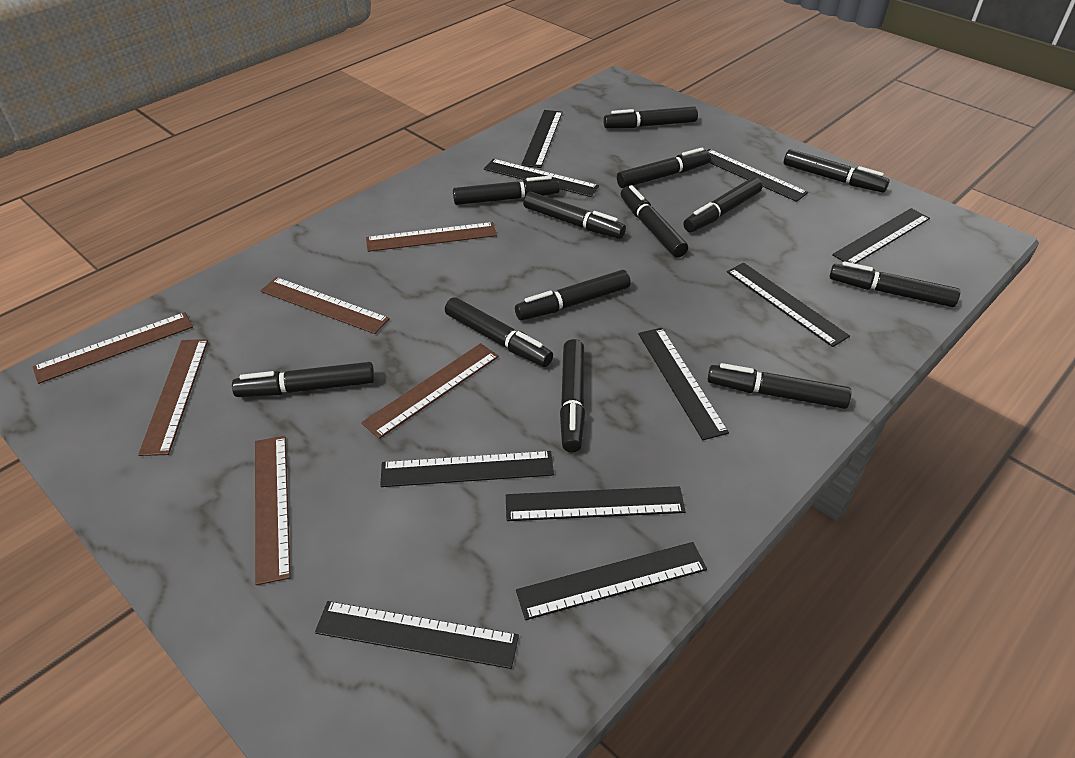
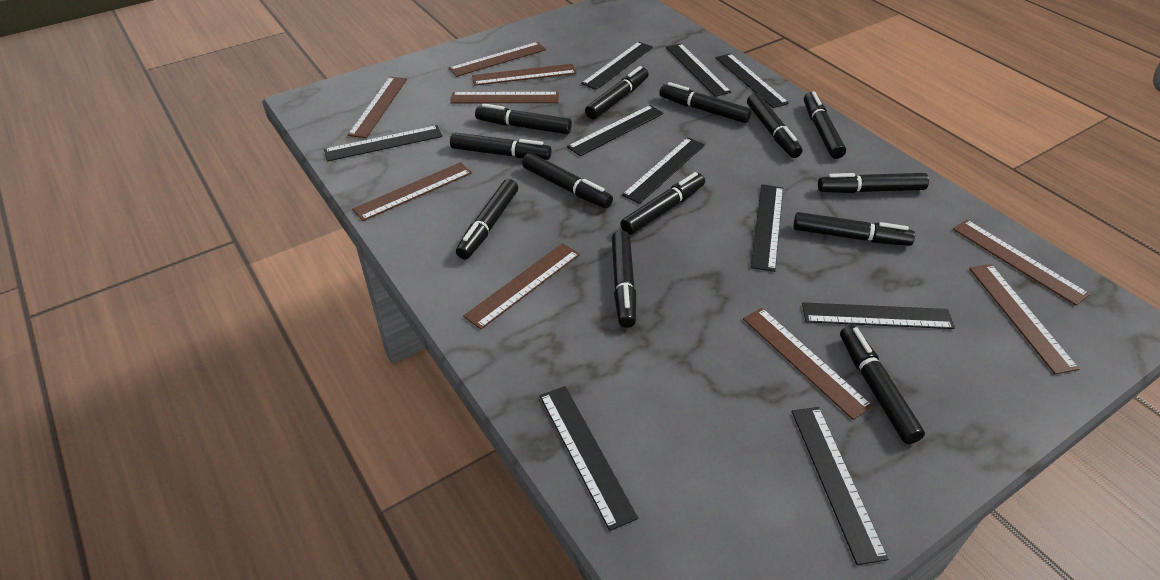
brown ruler: 6 -> 9

